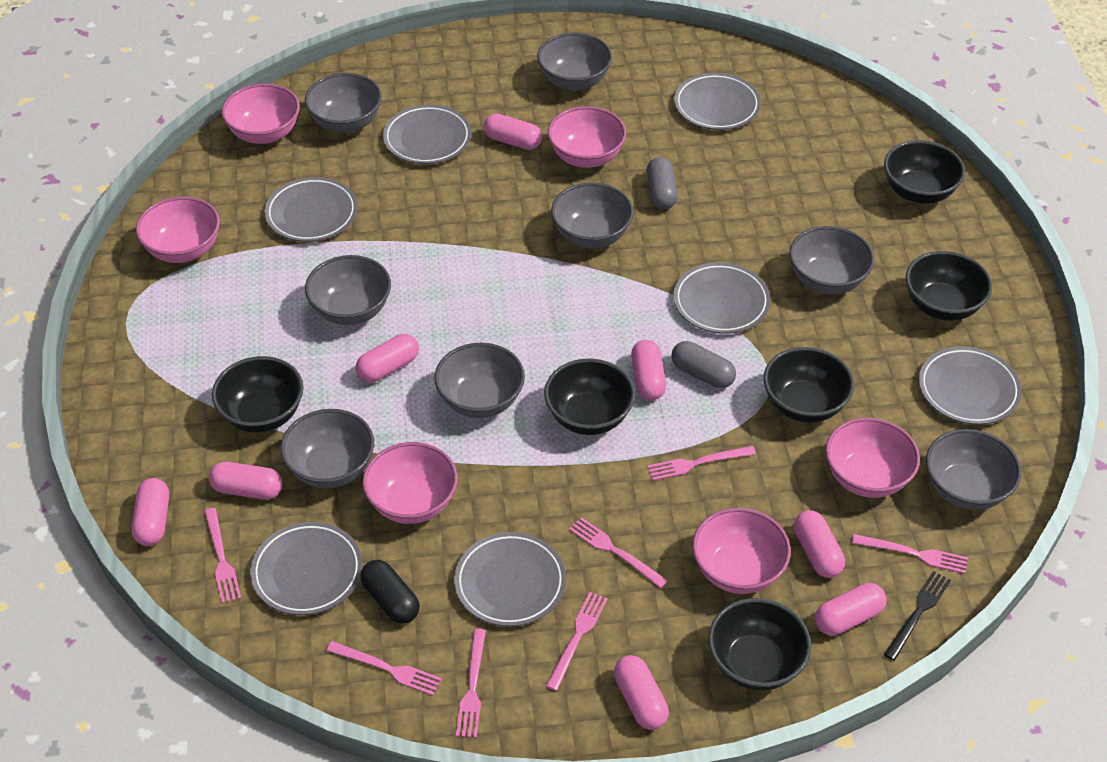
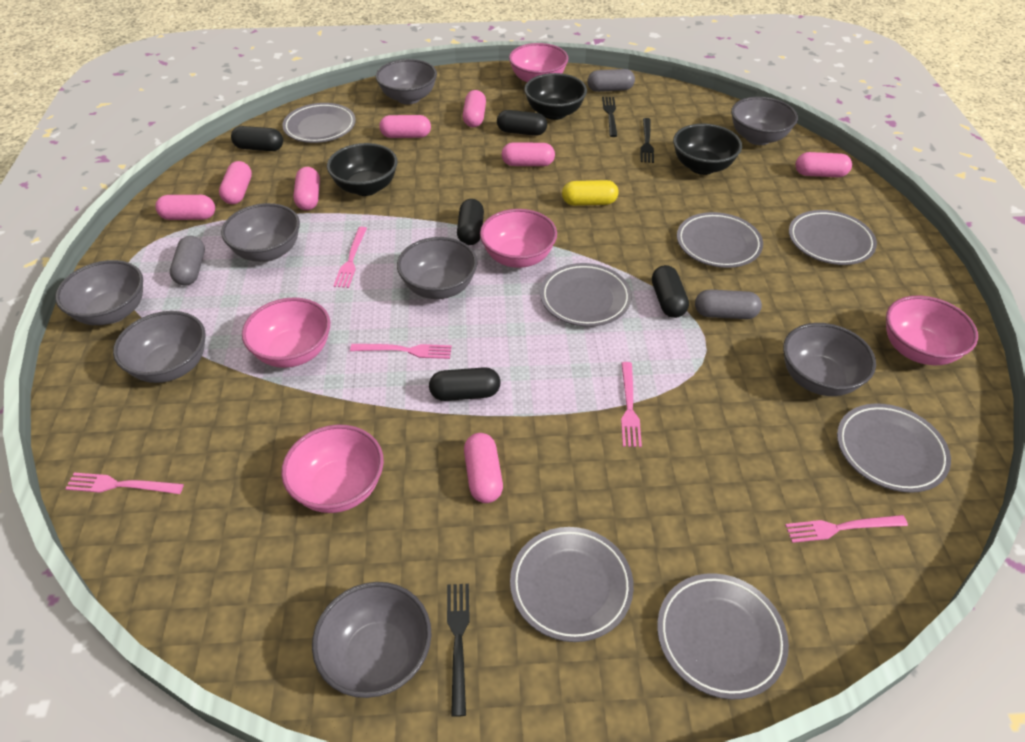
black bowl: 6 -> 3
black capsule: 1 -> 5
black fork: 1 -> 3
grey capsule: 2 -> 3
pink bowl: 6 -> 5
pink fork: 7 -> 5
yellow capsule: 0 -> 1

